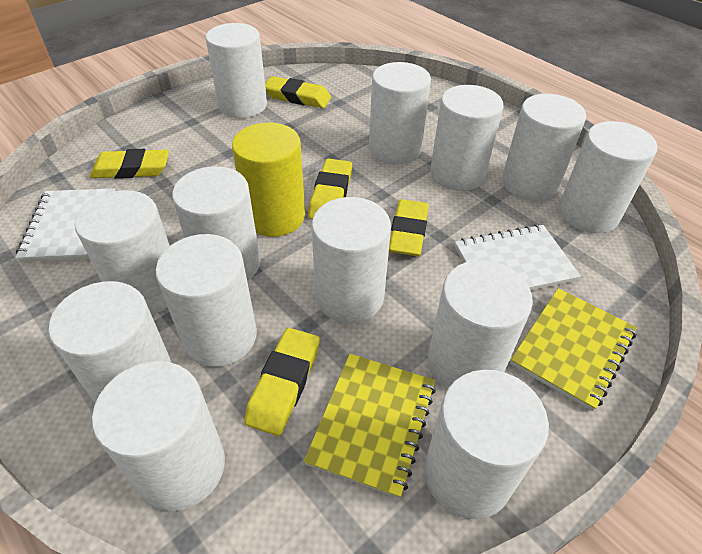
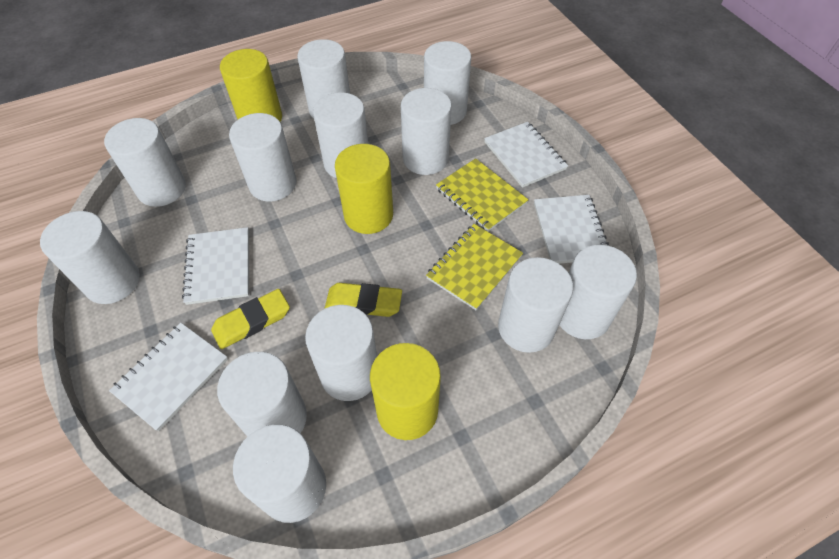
white cylinder: 13 -> 12
white notebook: 2 -> 4
yellow cylinder: 1 -> 3
yellow eraser: 5 -> 2

